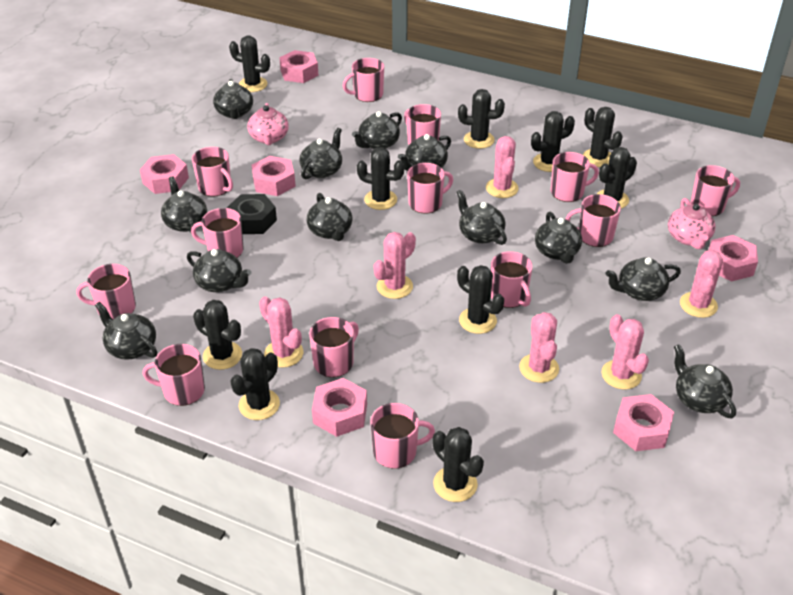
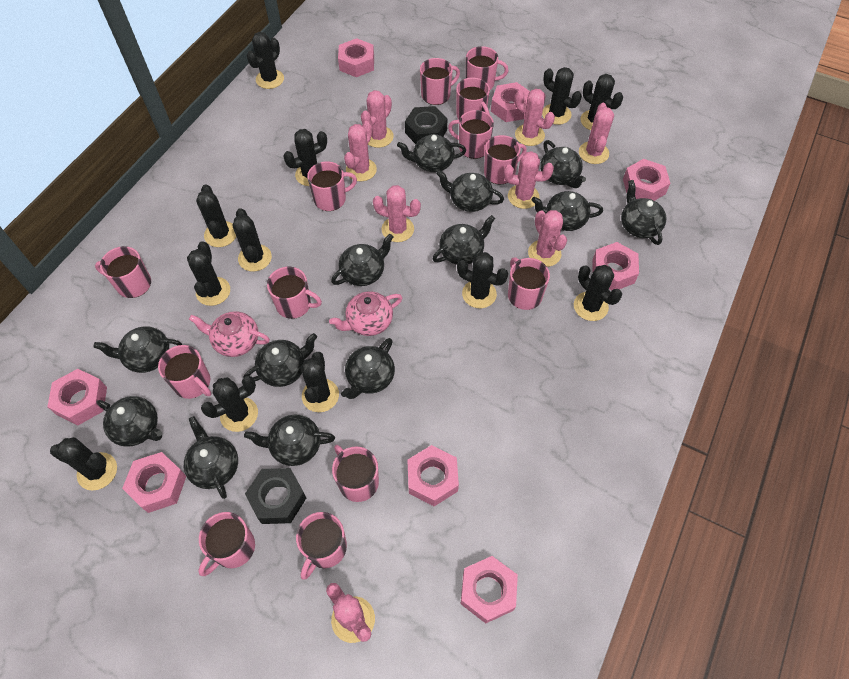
black cactus: 10 -> 12
black nut: 1 -> 2
black teapot: 12 -> 13
pink cactus: 6 -> 8
pink nut: 6 -> 8

